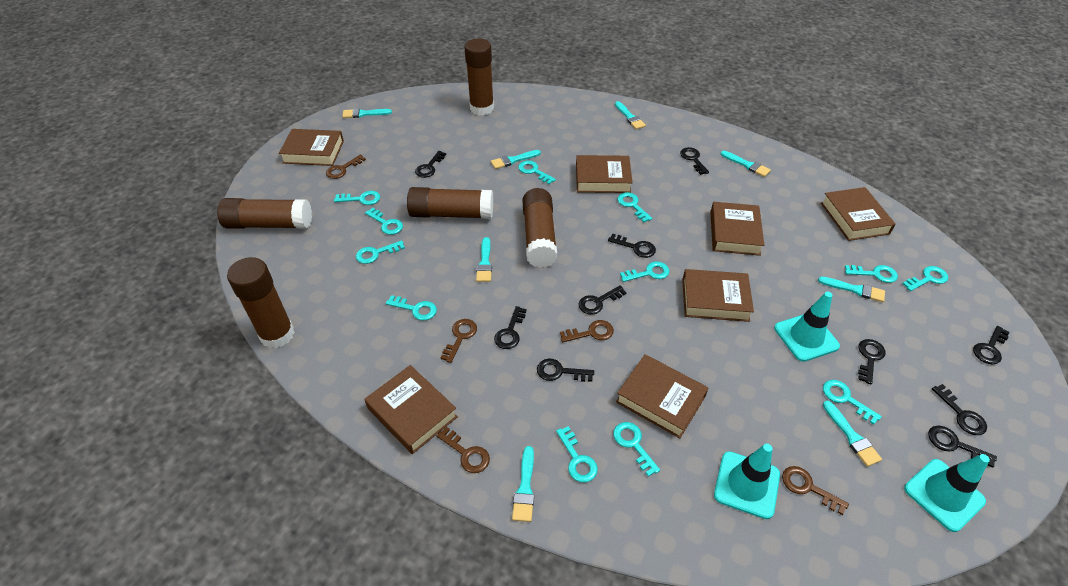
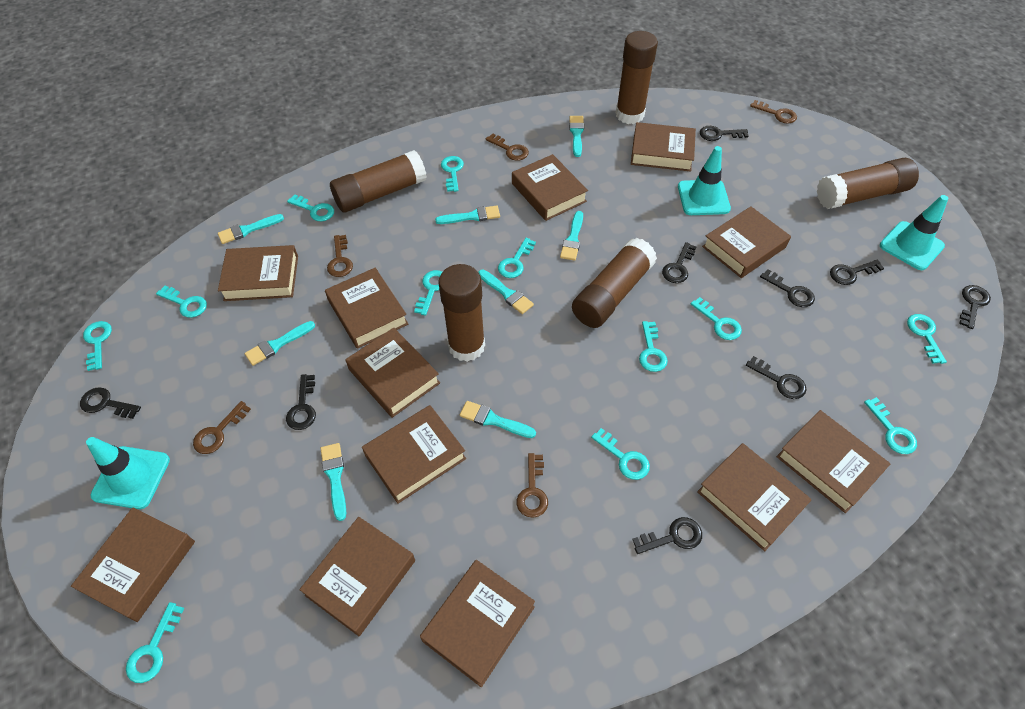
black key: 10 -> 9
brown book: 7 -> 12

